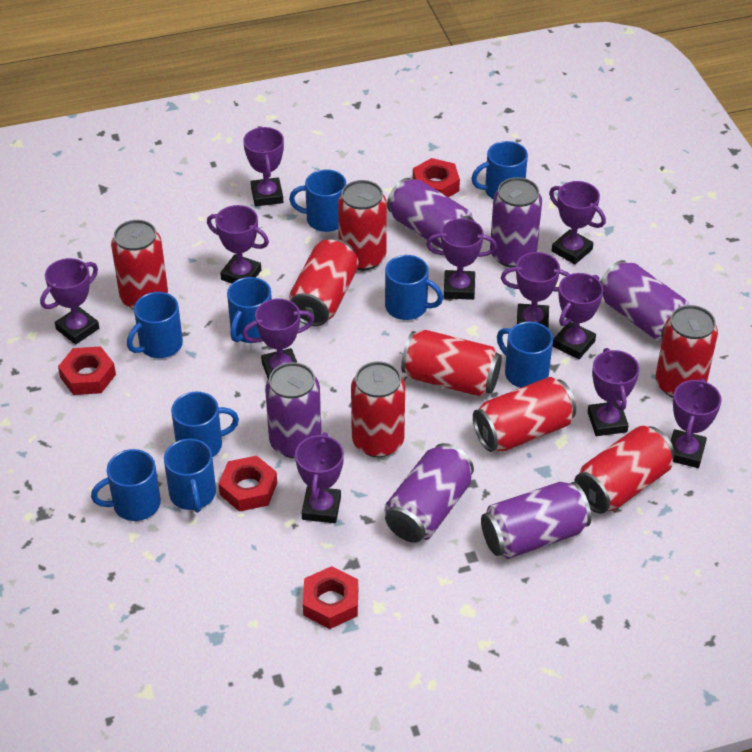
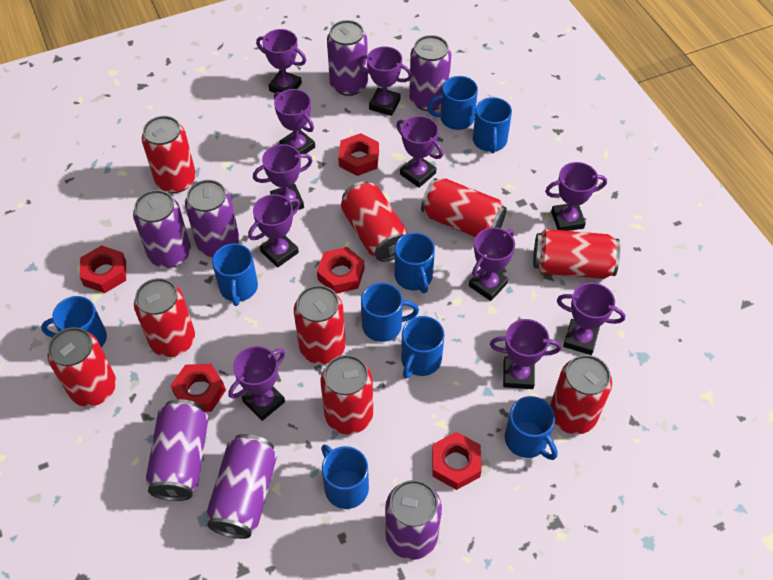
purple can: 6 -> 7
red can: 8 -> 9
red nut: 4 -> 5

